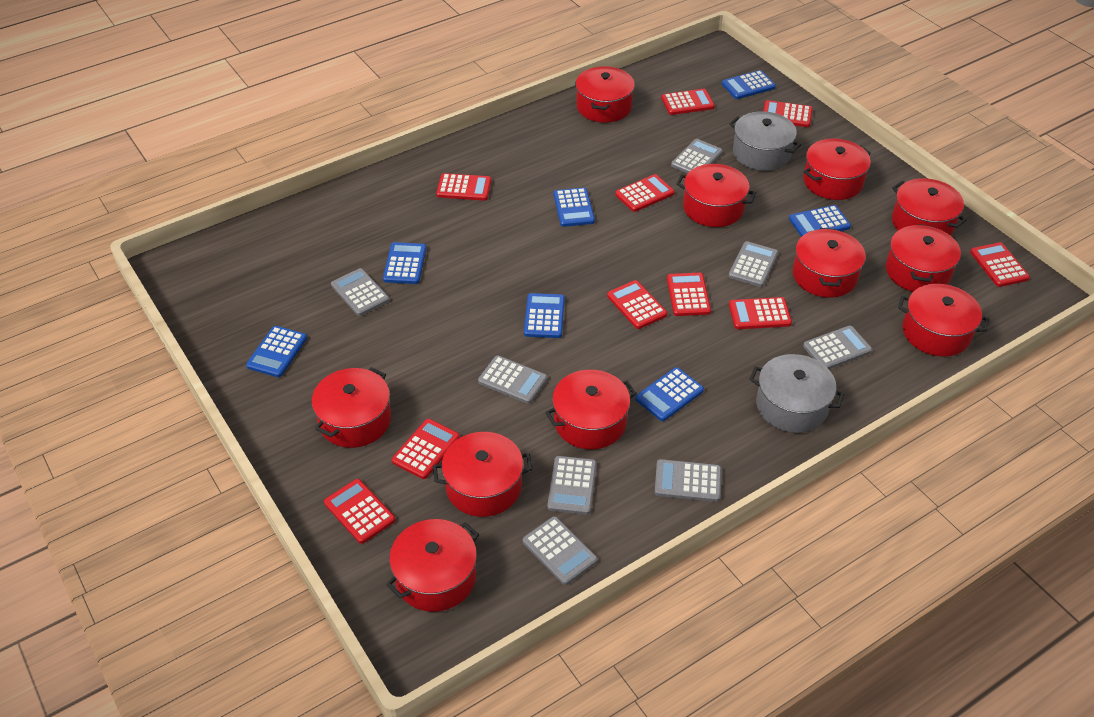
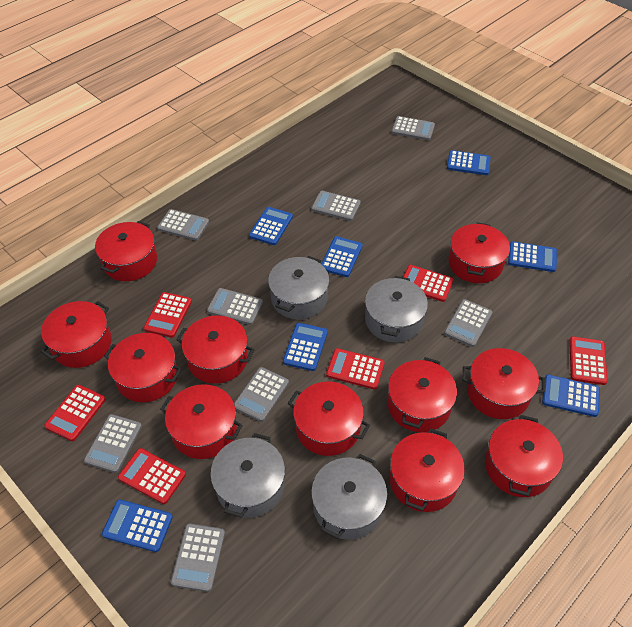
grey pot: 2 -> 4
red calculator: 10 -> 6

